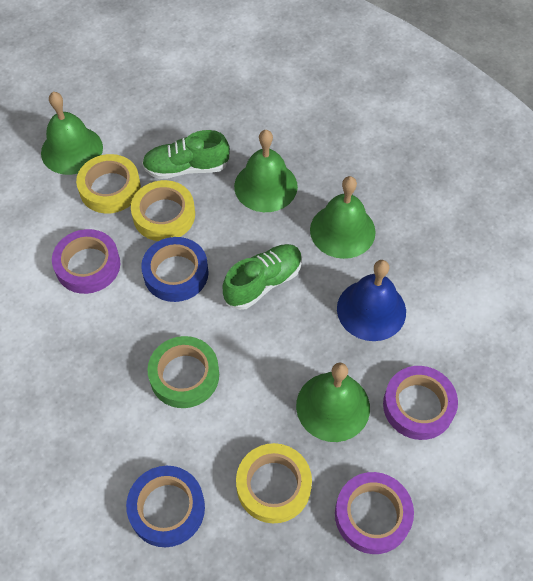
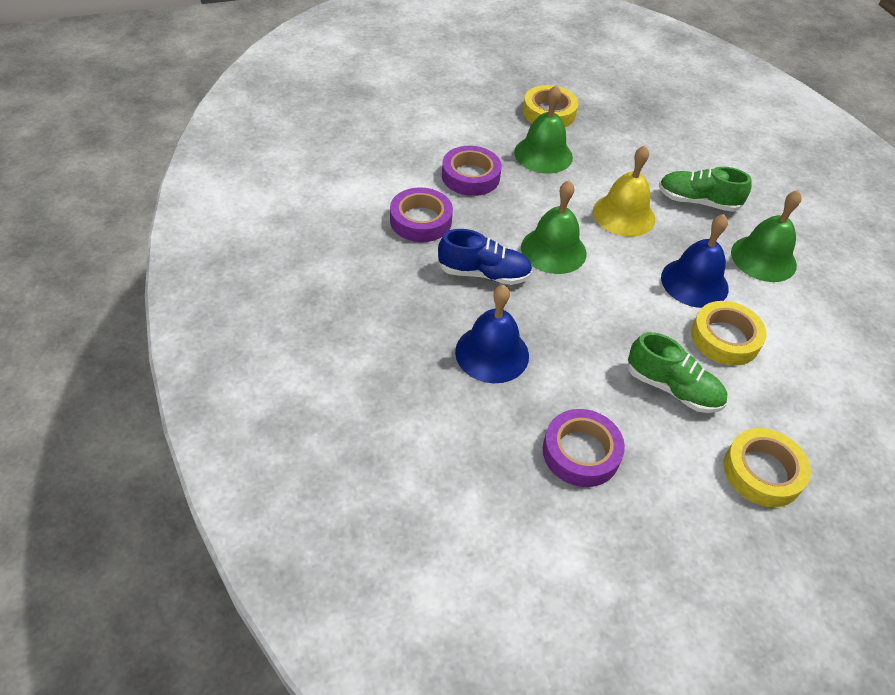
blue bell: 1 -> 2
blue shoe: 0 -> 1
blue tape: 2 -> 0
green bell: 4 -> 3
green tape: 1 -> 0
yellow bell: 0 -> 1

